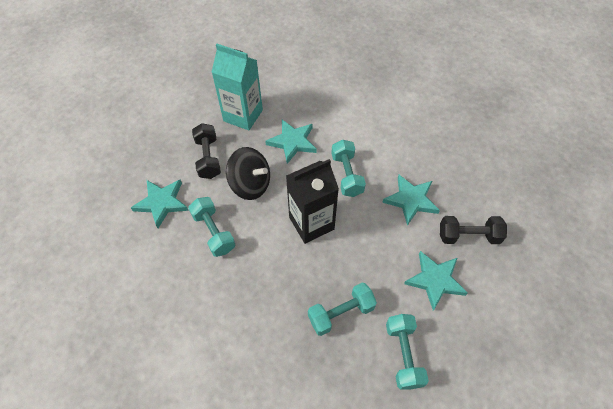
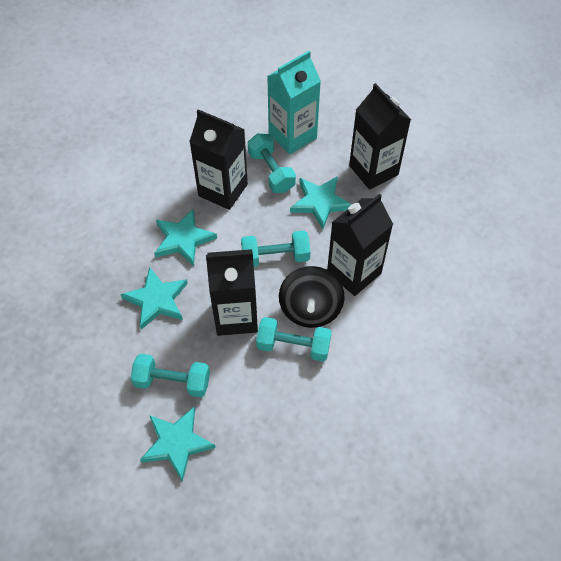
black carton: 1 -> 4
black dumbbell: 2 -> 0

